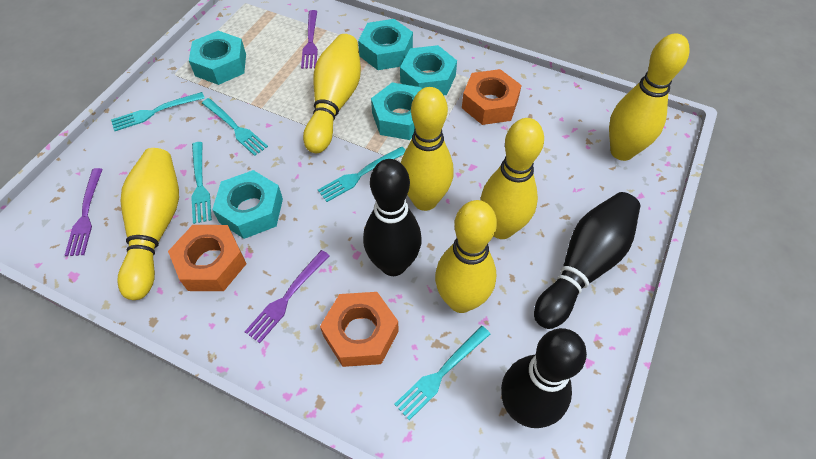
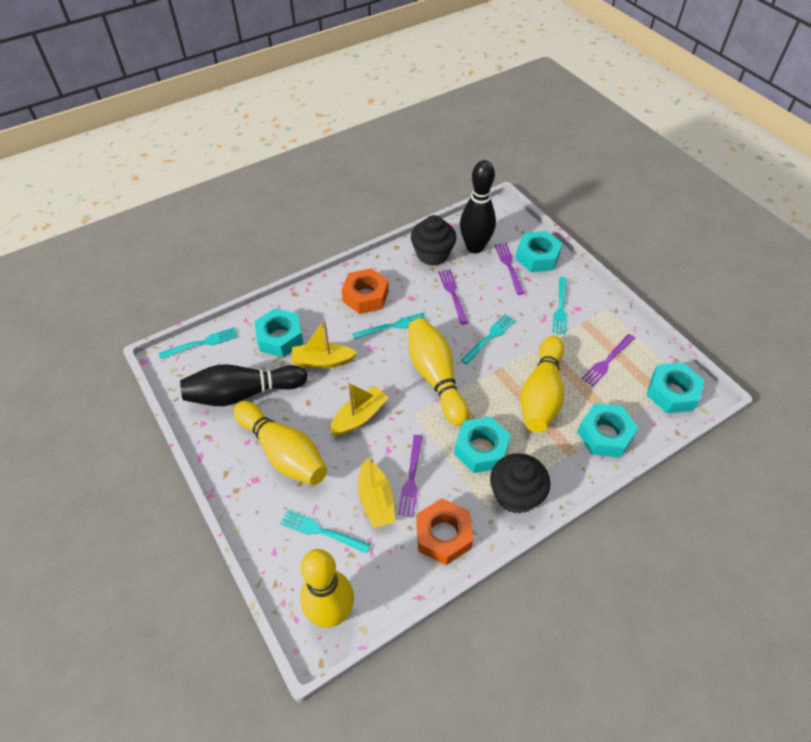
black bowling pin: 3 -> 2
black cupcake: 0 -> 2
orange nut: 3 -> 2
purple fork: 3 -> 4
yellow boat: 0 -> 3
yellow bowling pin: 6 -> 4

